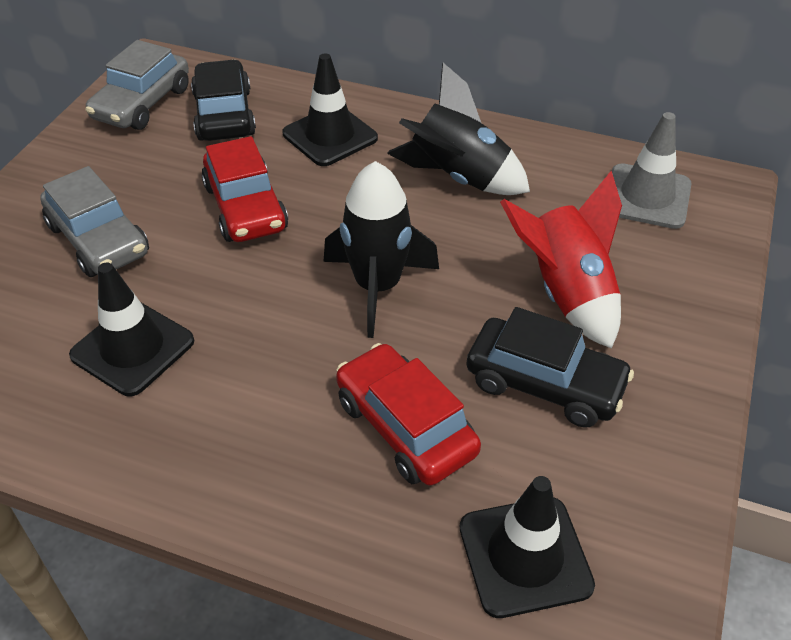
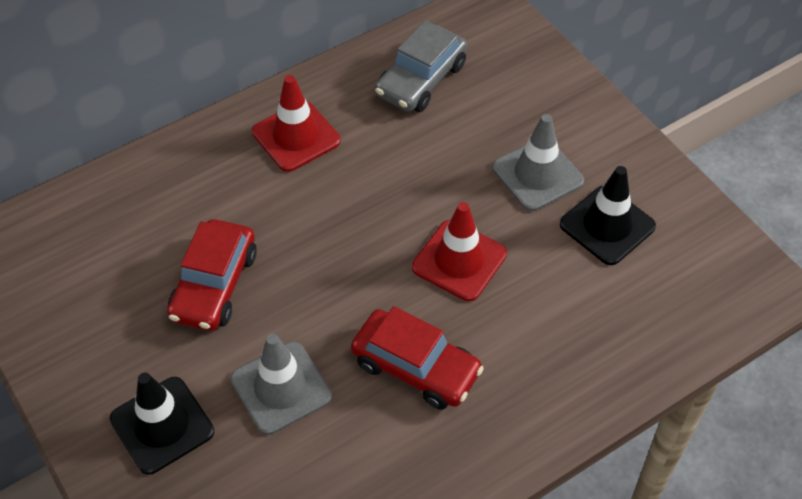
black car: 2 -> 0
black rocket: 2 -> 0
black traffic cone: 3 -> 2
grey car: 2 -> 1
grey traffic cone: 1 -> 2
red rocket: 1 -> 0
red traffic cone: 0 -> 2

